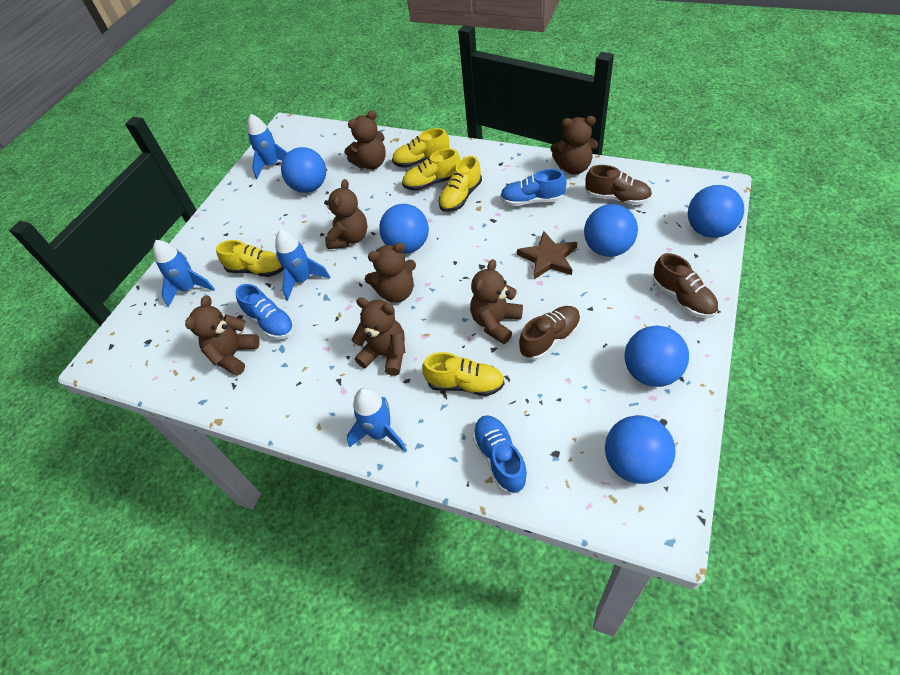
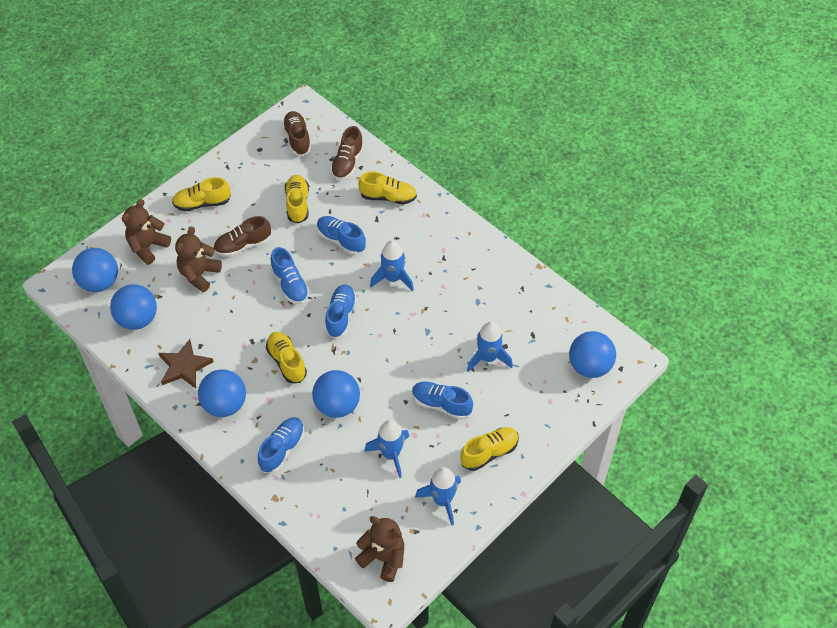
blue ball: 6 -> 5
blue shoe: 3 -> 5
brown teddy bear: 7 -> 3

